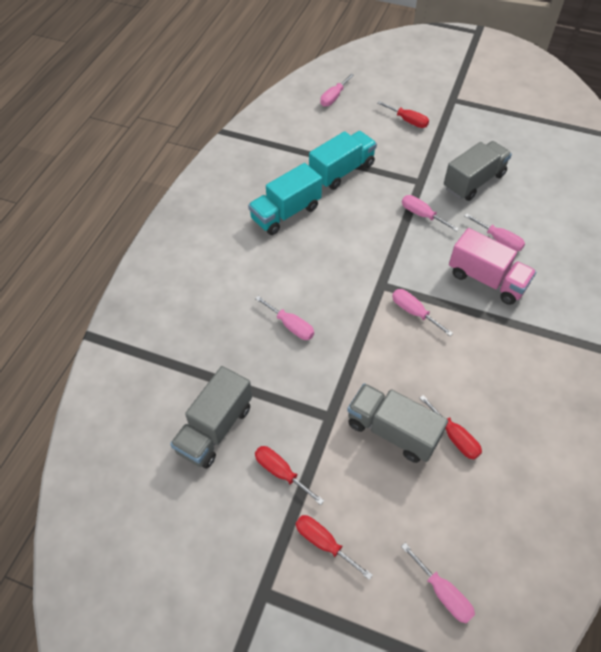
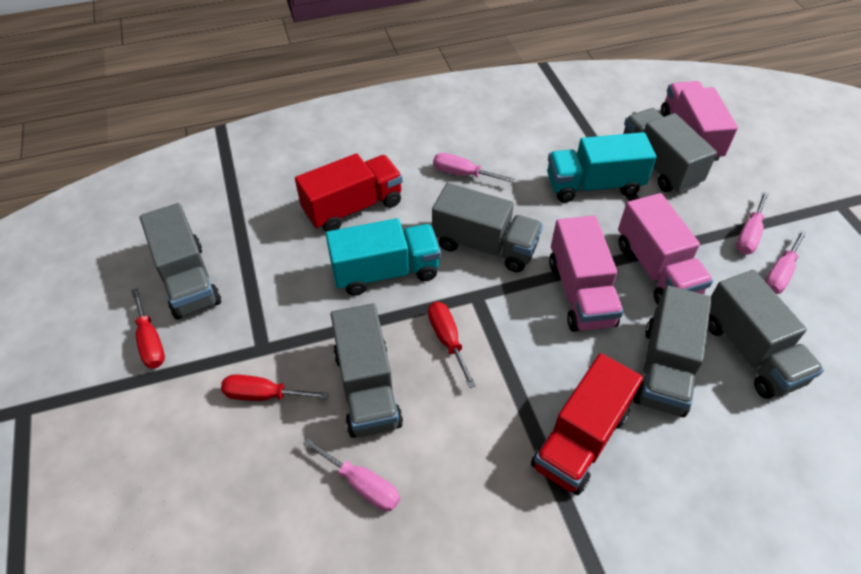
grey truck: 3 -> 6
pink screwdriver: 6 -> 4
pink truck: 1 -> 3
red screwdriver: 4 -> 3
red truck: 0 -> 2

